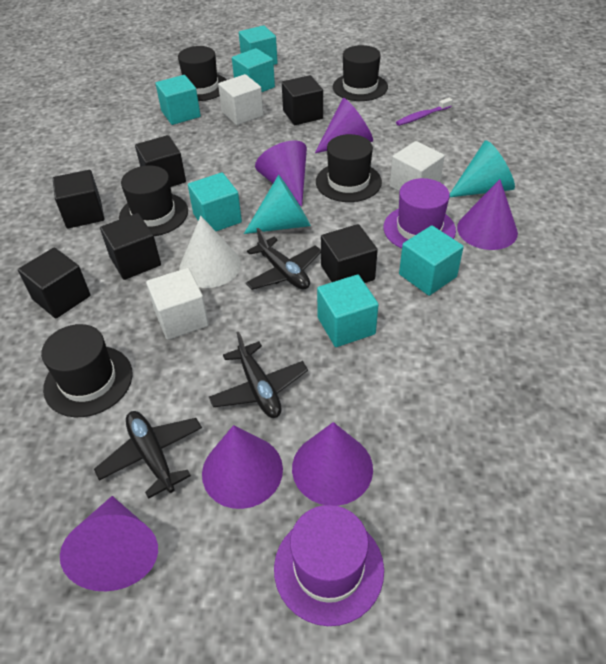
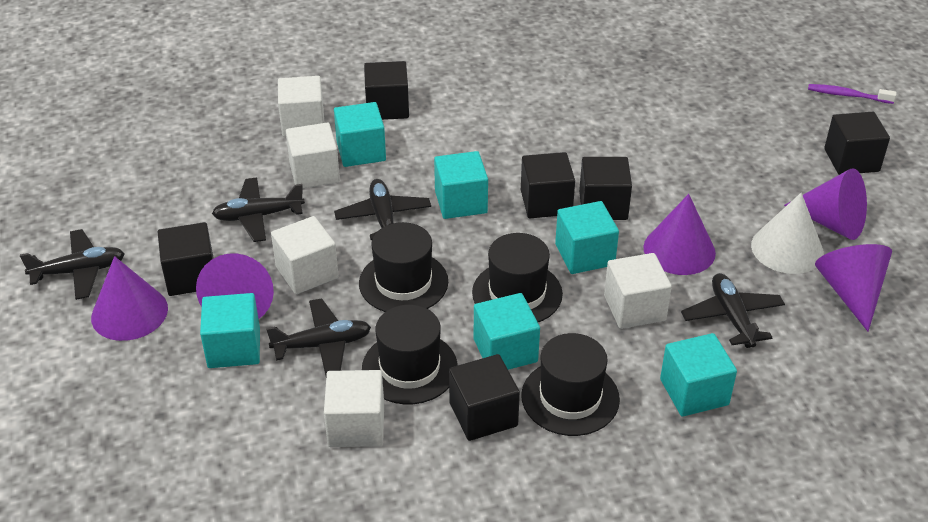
black hat: 5 -> 4
black plane: 3 -> 5
purple cone: 6 -> 5
purple hat: 2 -> 0
turquoise cone: 2 -> 0
white cube: 3 -> 5

